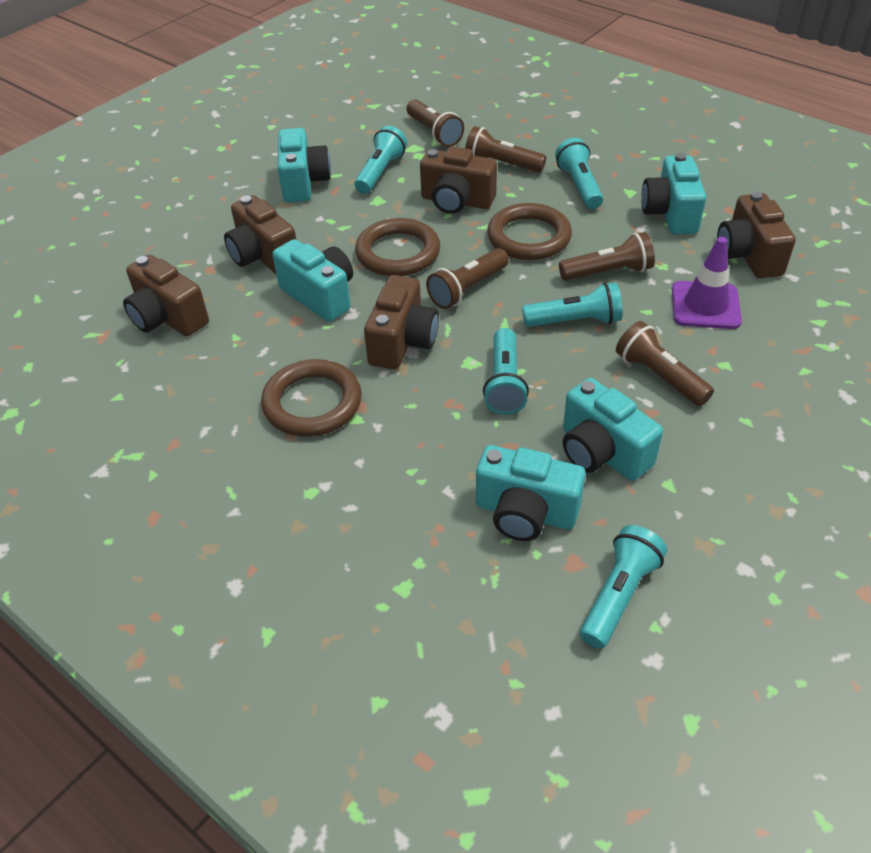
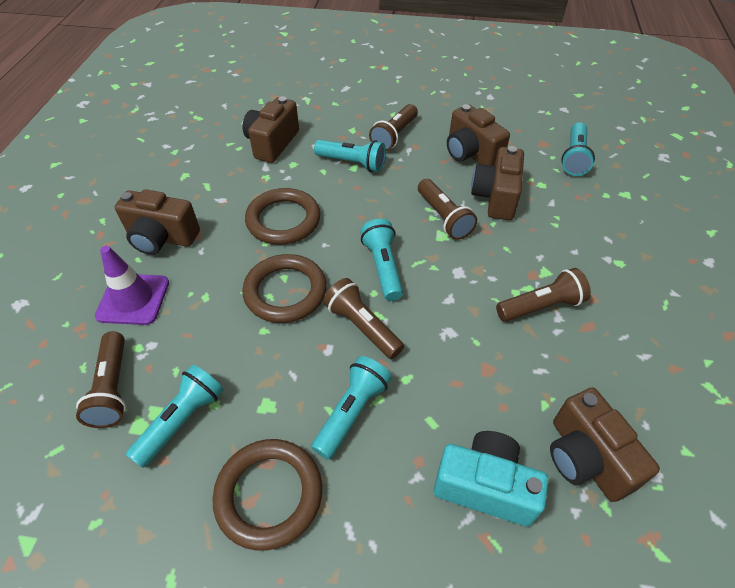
turquoise camera: 5 -> 1

